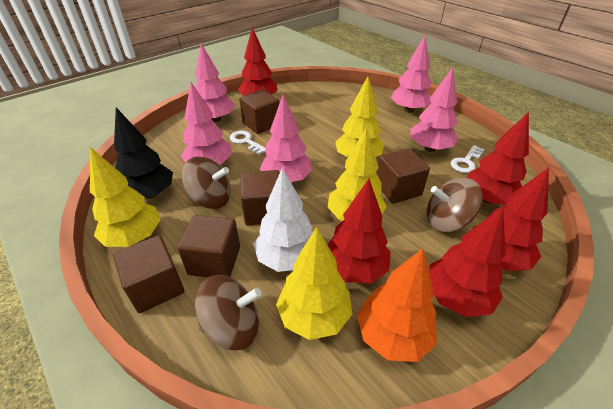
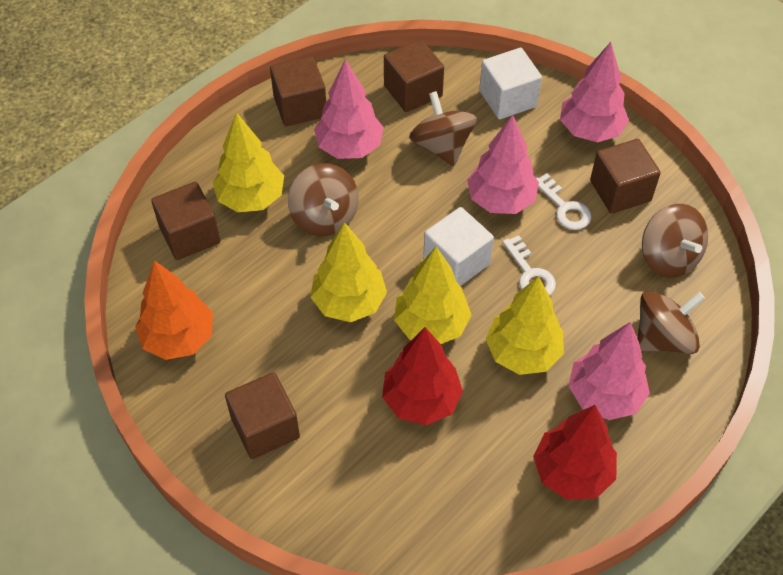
black tree: 1 -> 0
brown spinning top: 3 -> 4
pink tree: 5 -> 4
red tree: 5 -> 2
white cube: 0 -> 2
white tree: 1 -> 0

